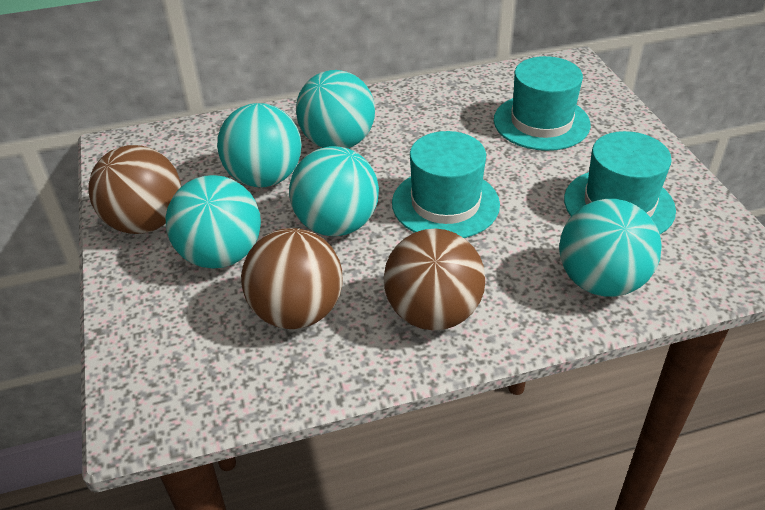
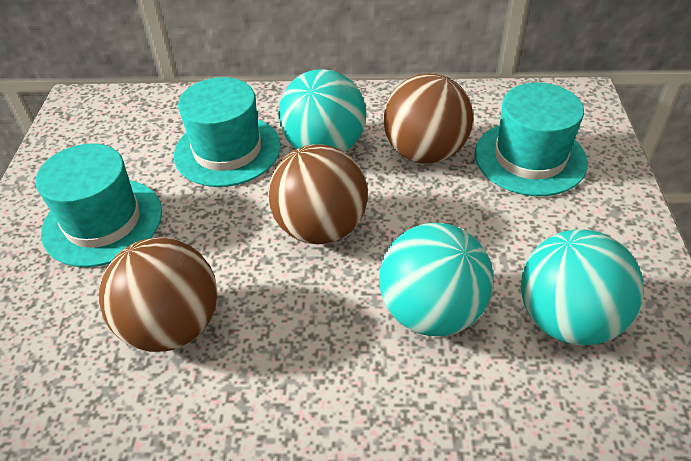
turquoise ball: 5 -> 3

